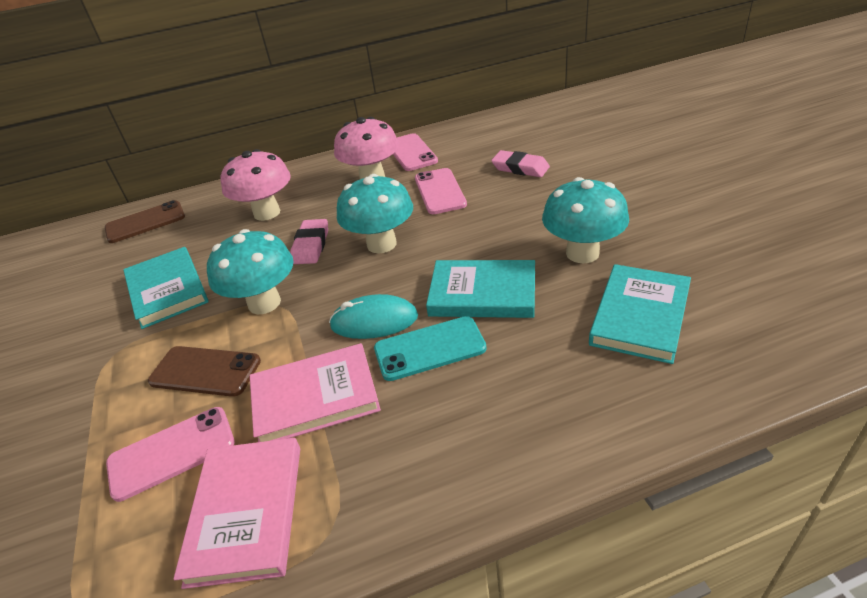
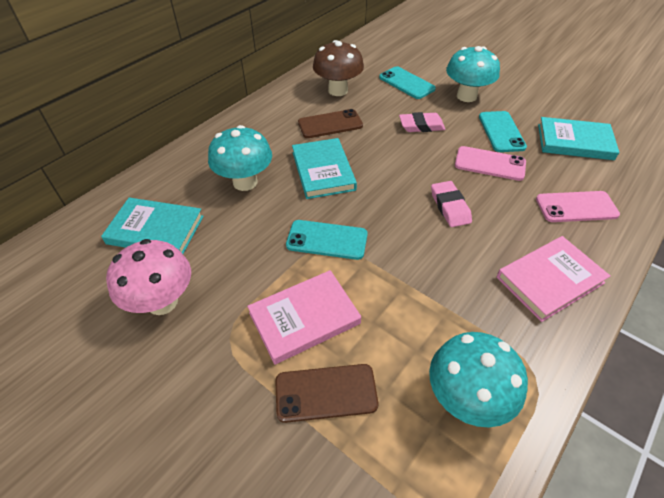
brown mushroom: 0 -> 1
pink mushroom: 2 -> 1
pink phone: 3 -> 2
turquoise mouse: 1 -> 0
turquoise phone: 1 -> 3

